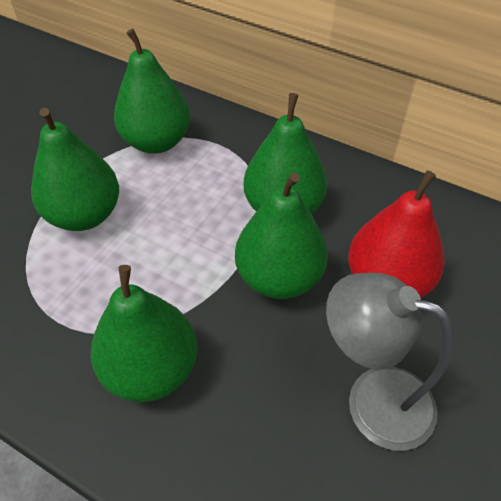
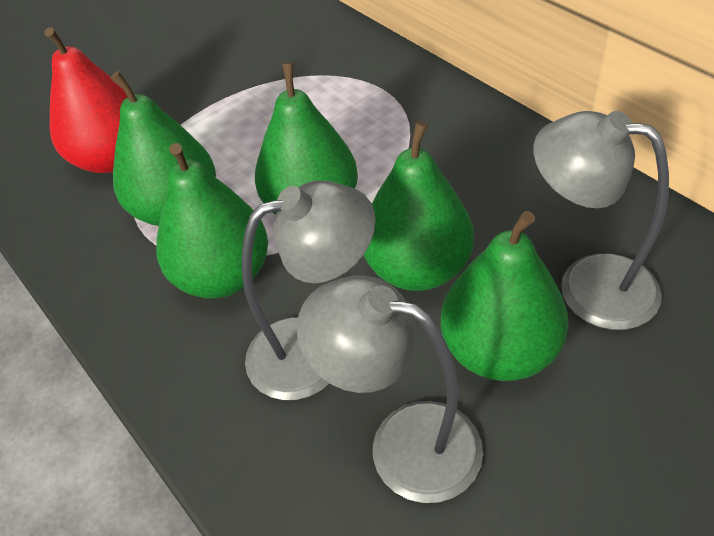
grey lamp: 1 -> 3

